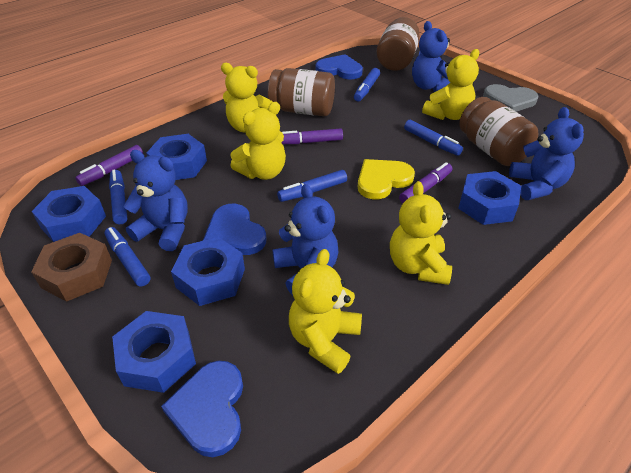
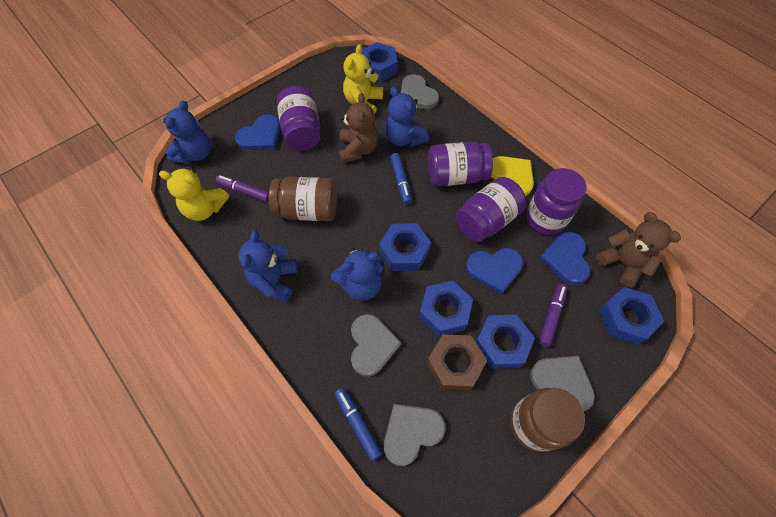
blue marker: 5 -> 2
brown jar: 3 -> 2
brown teddy bear: 0 -> 2
grey heart: 1 -> 4
purple jar: 0 -> 4
purple marker: 3 -> 2
yellow teddy bear: 5 -> 2

